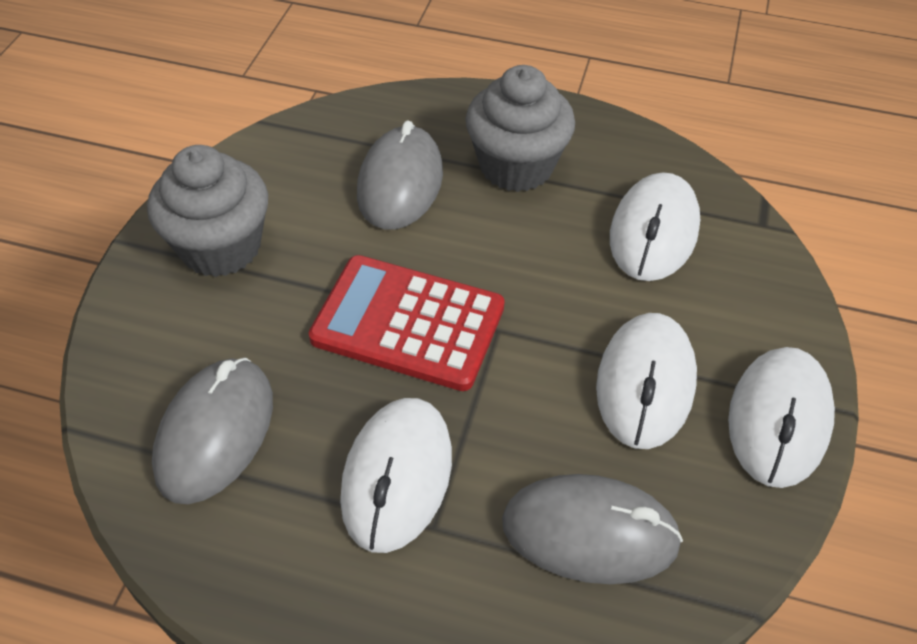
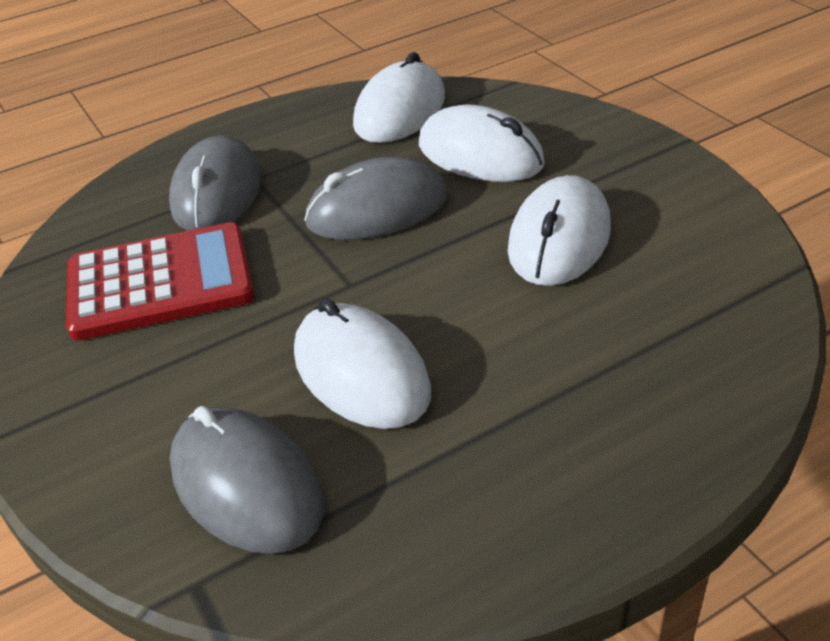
grey cupcake: 2 -> 0

